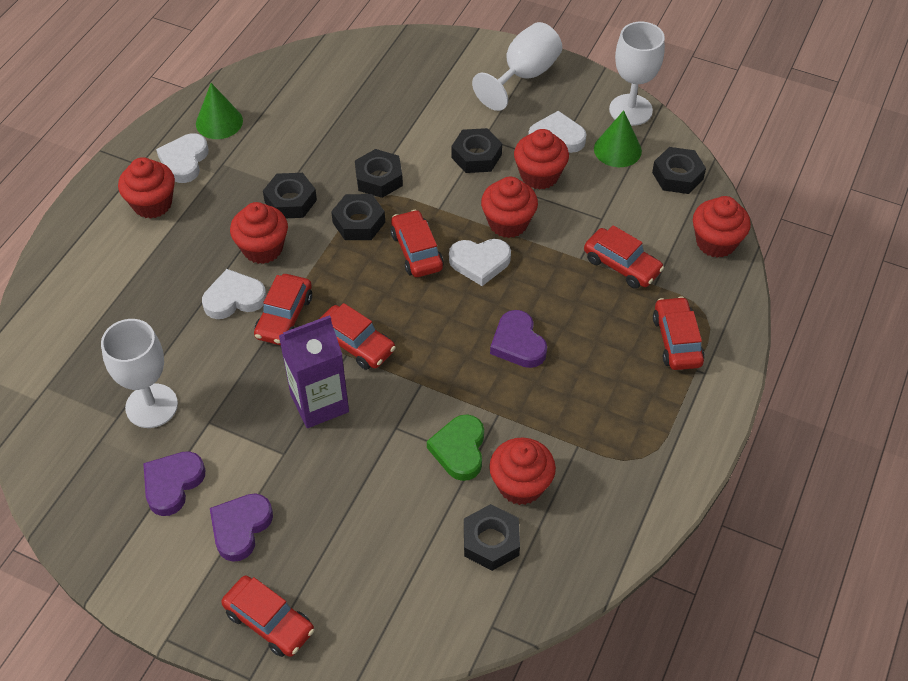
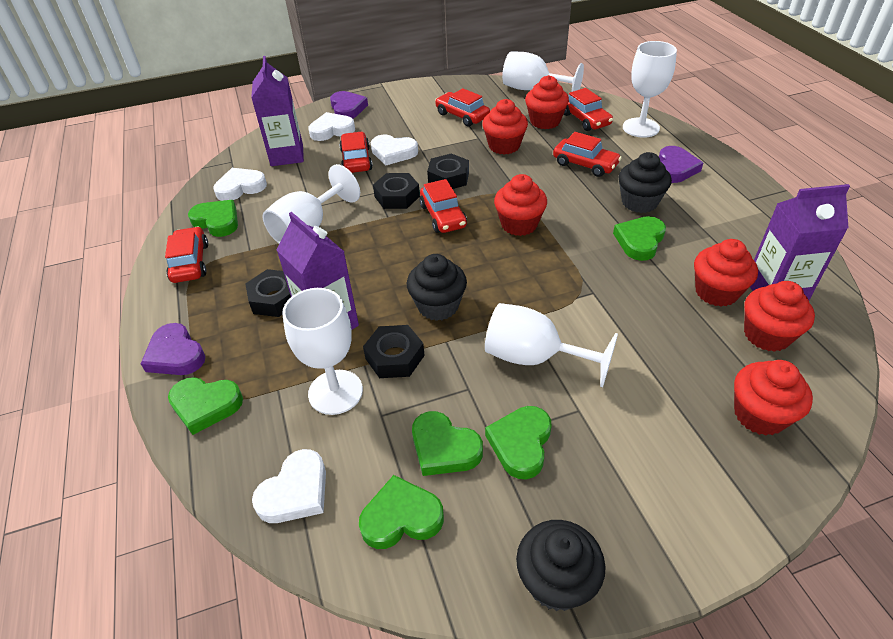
black cupcake: 0 -> 3
black nut: 6 -> 4
green cone: 2 -> 0
green heart: 1 -> 6
purple carton: 1 -> 3
white goblet: 3 -> 5

